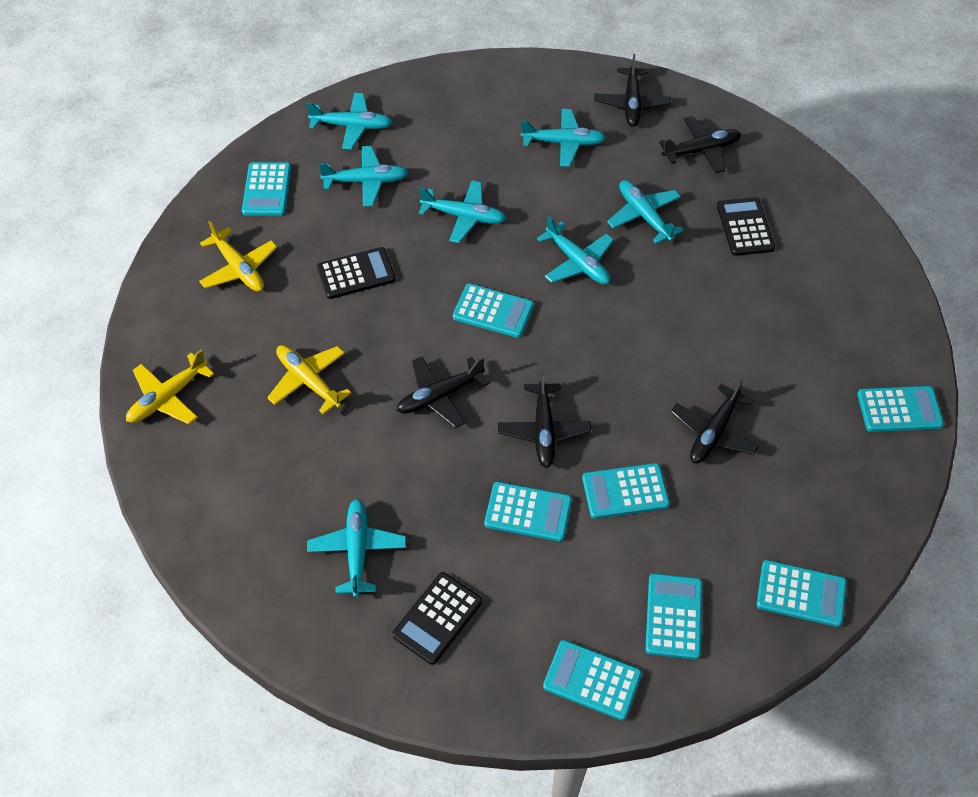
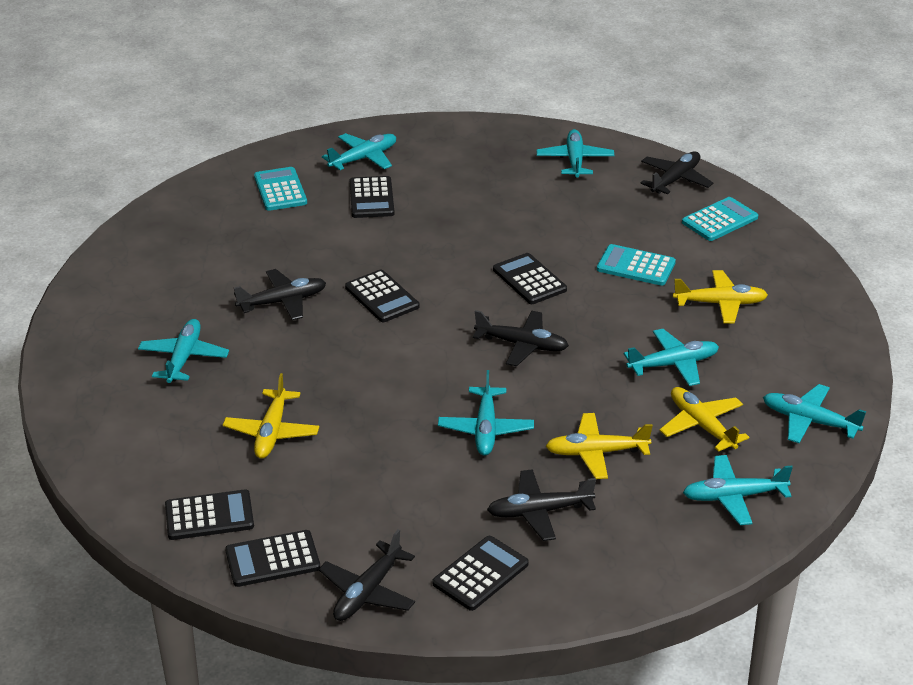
black calculator: 3 -> 6
turquoise calculator: 8 -> 3
yellow plane: 3 -> 4

